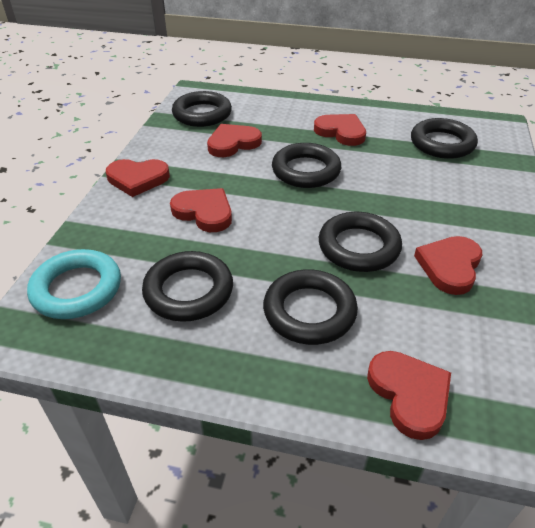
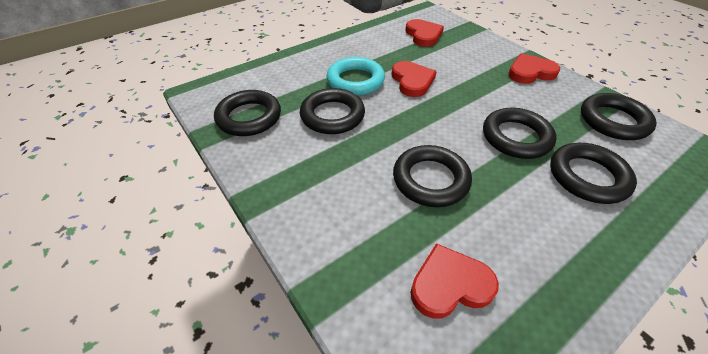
red heart: 6 -> 4

